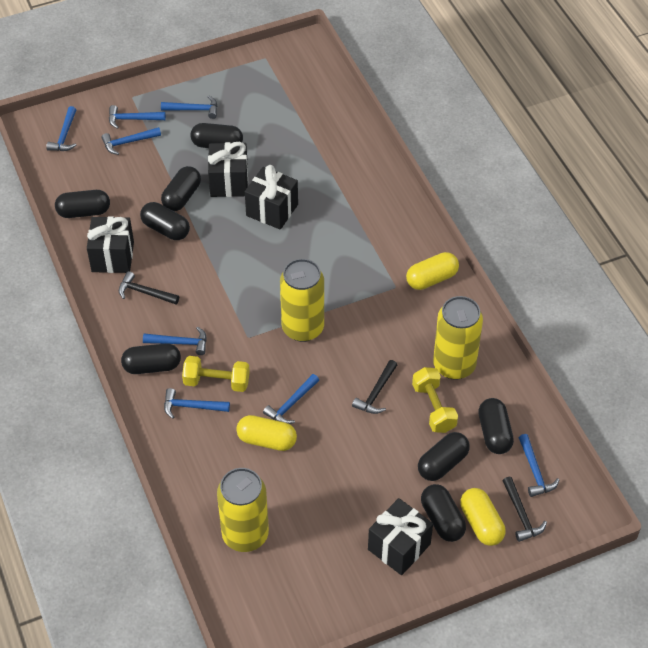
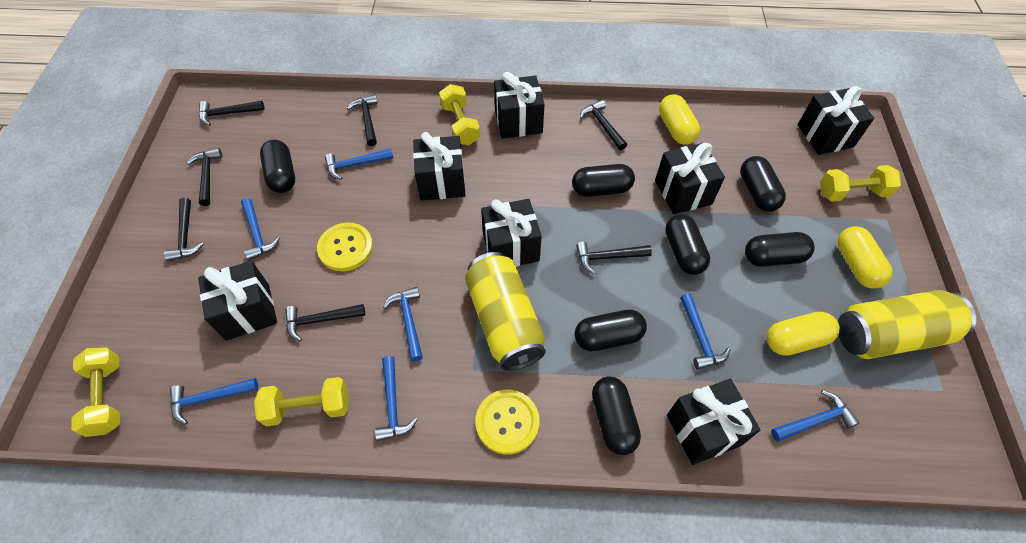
black capsule: 8 -> 7
black gift: 4 -> 7
black hammer: 3 -> 7
blue hammer: 8 -> 7
yellow button: 0 -> 2
yellow can: 3 -> 2
yellow dumbbell: 2 -> 4

